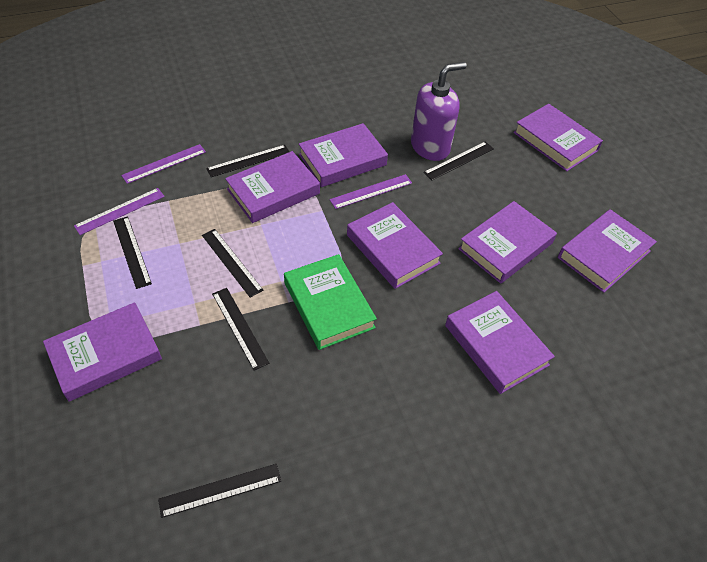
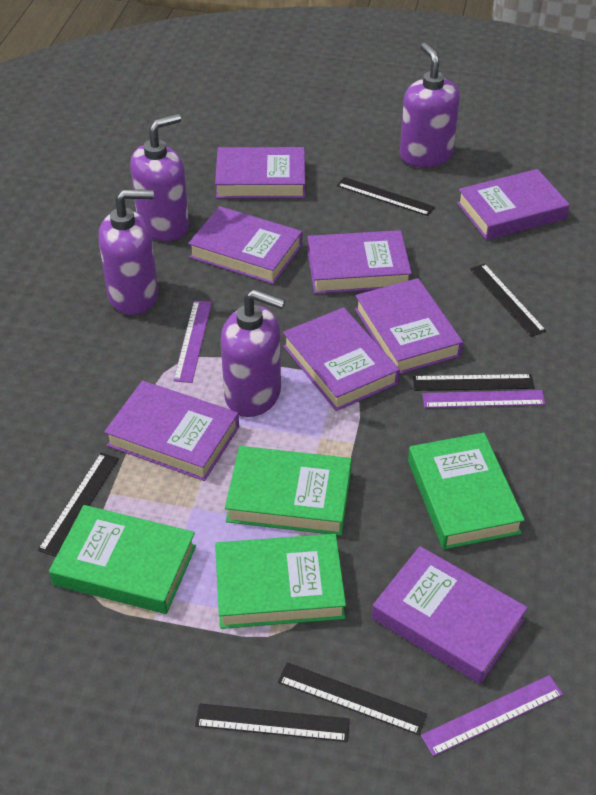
green book: 1 -> 4
purple soap dispenser: 1 -> 4

